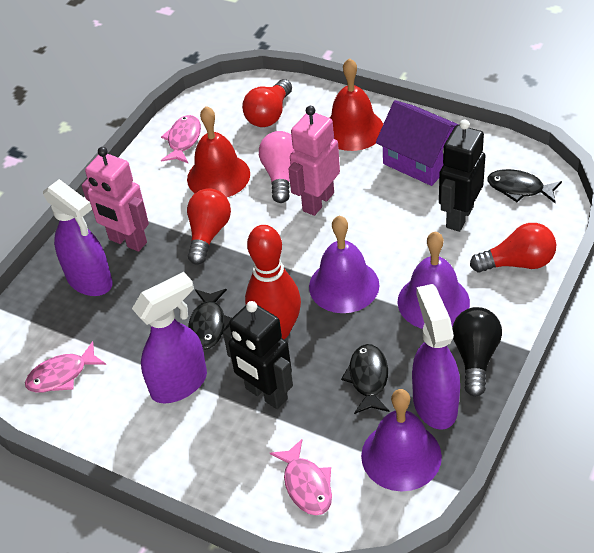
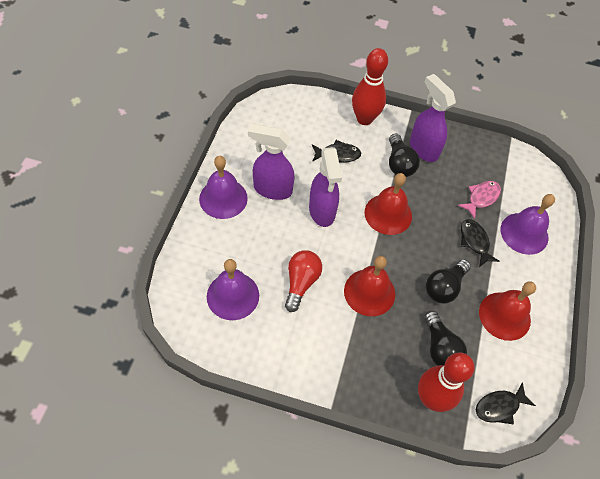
black light bulb: 1 -> 3
black robot: 2 -> 0
pink fish: 3 -> 1
pink light bulb: 1 -> 0
pink robot: 2 -> 0
purple house: 1 -> 0
red bell: 2 -> 3
red bowling pin: 1 -> 2
red light bulb: 3 -> 1

